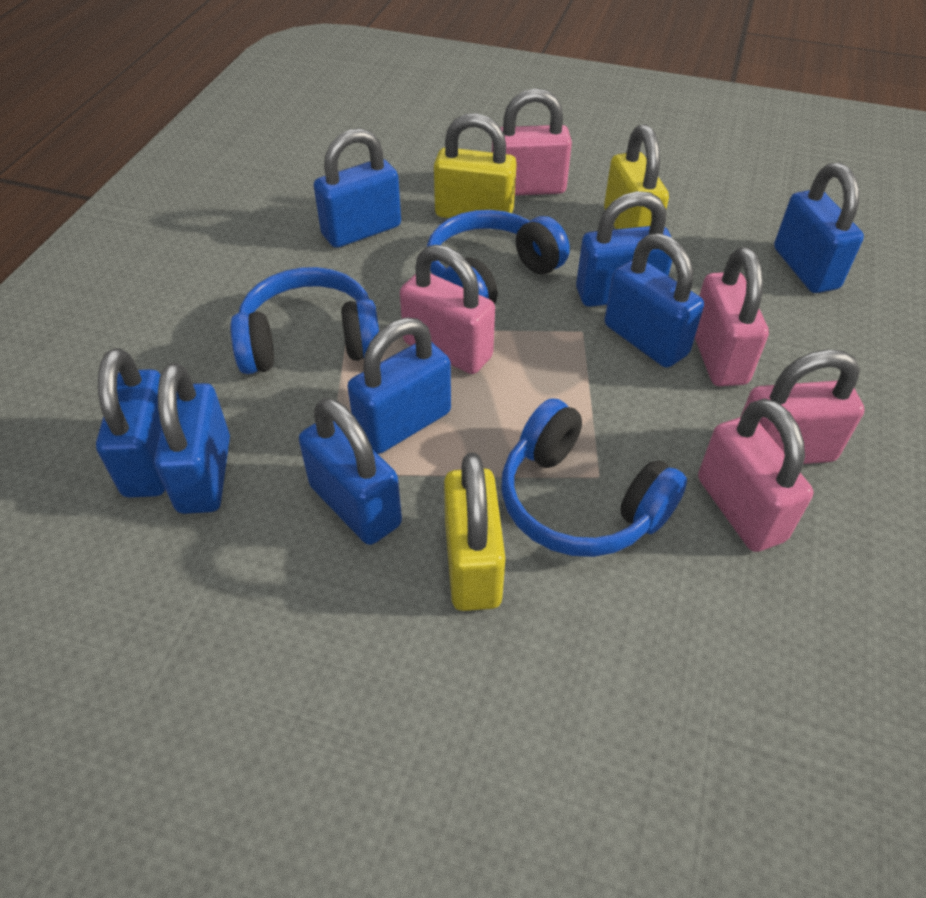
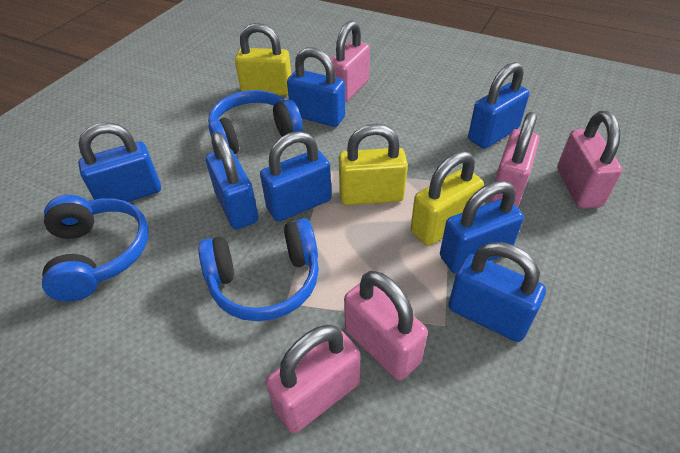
blue padlock: 8 -> 7

